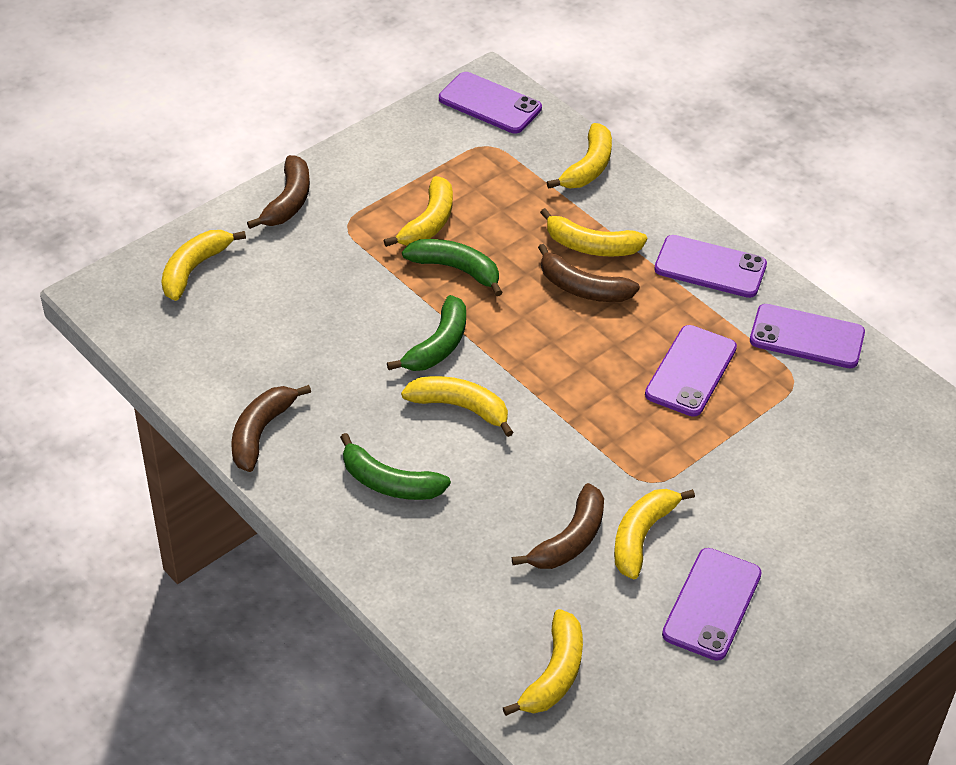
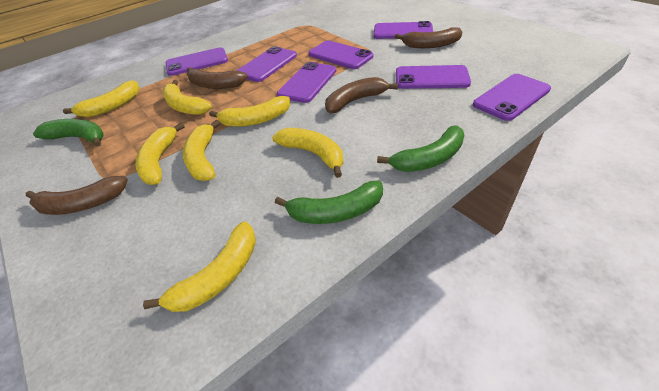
purple phone: 5 -> 7

